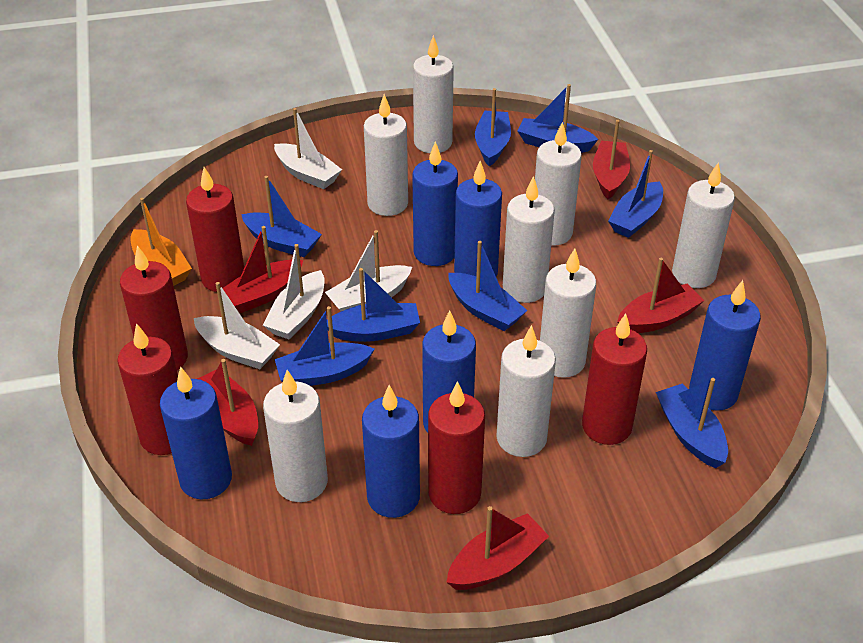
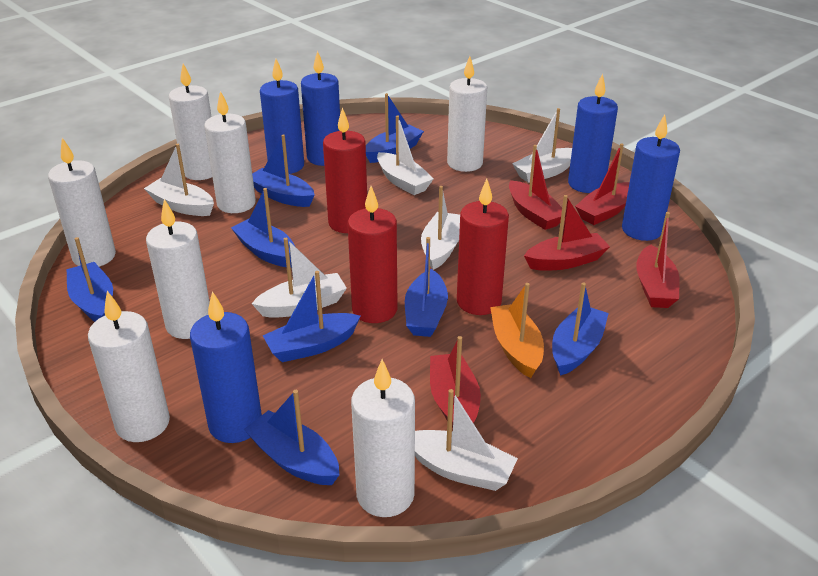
blue candle: 6 -> 5
red candle: 5 -> 3
white boat: 4 -> 6
white candle: 8 -> 7

